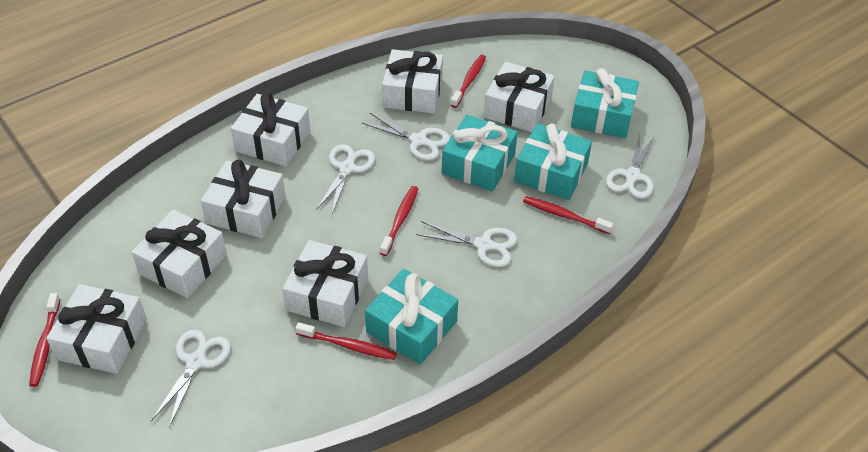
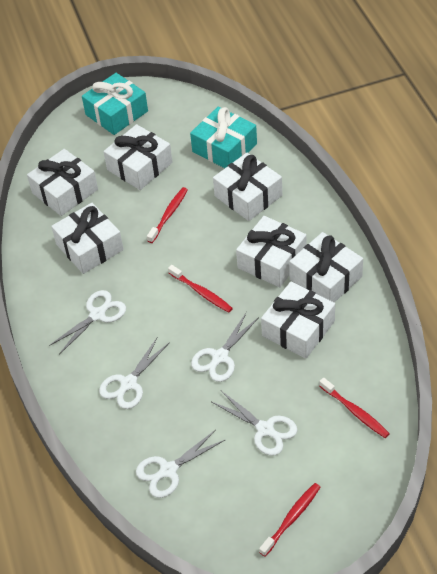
red toothbrush: 5 -> 4
turquoise gift: 4 -> 2

